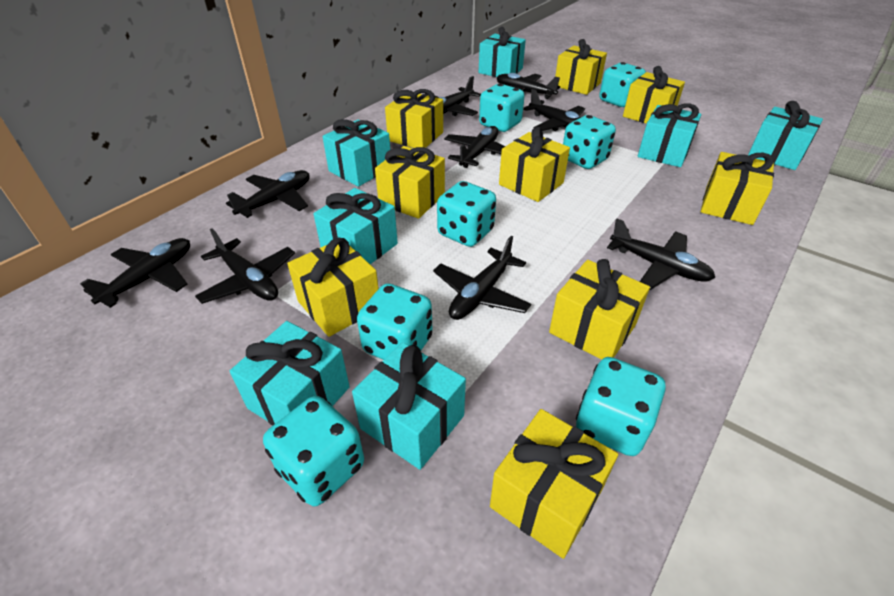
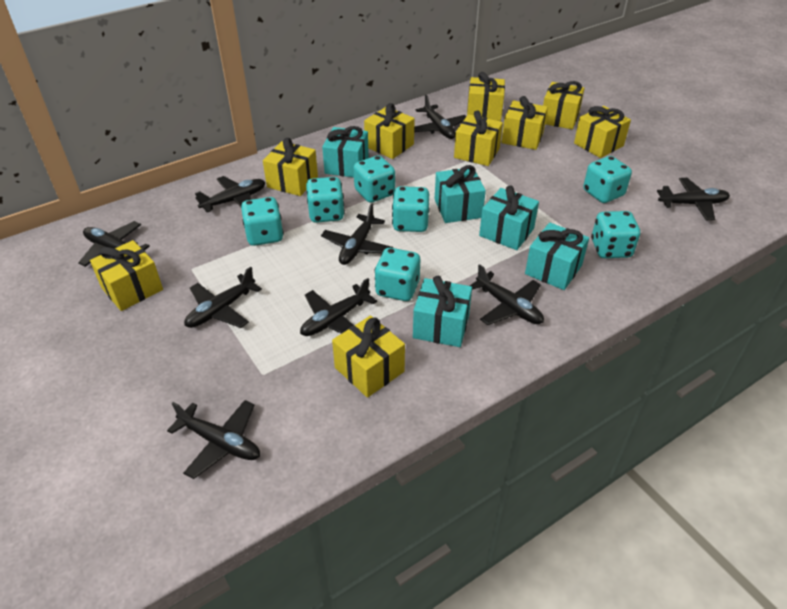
turquoise gift: 7 -> 5

